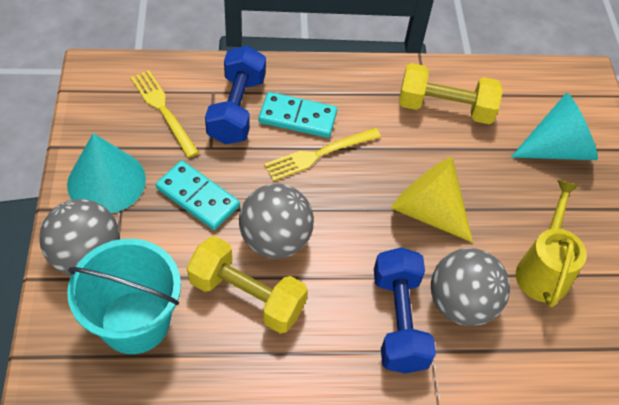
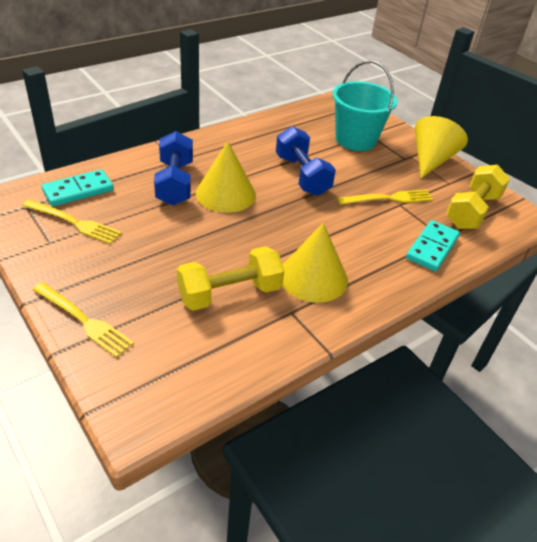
grey ball: 3 -> 0
turquoise cone: 2 -> 0
yellow cone: 1 -> 3
yellow fork: 2 -> 3
yellow watering can: 1 -> 0

